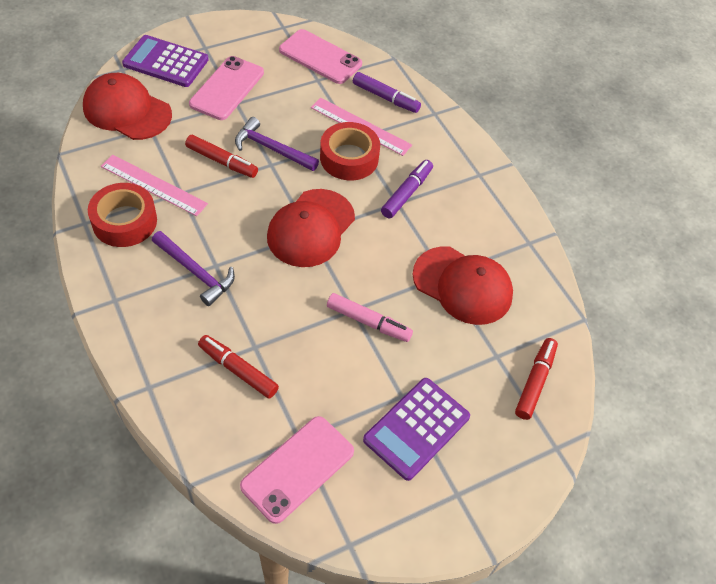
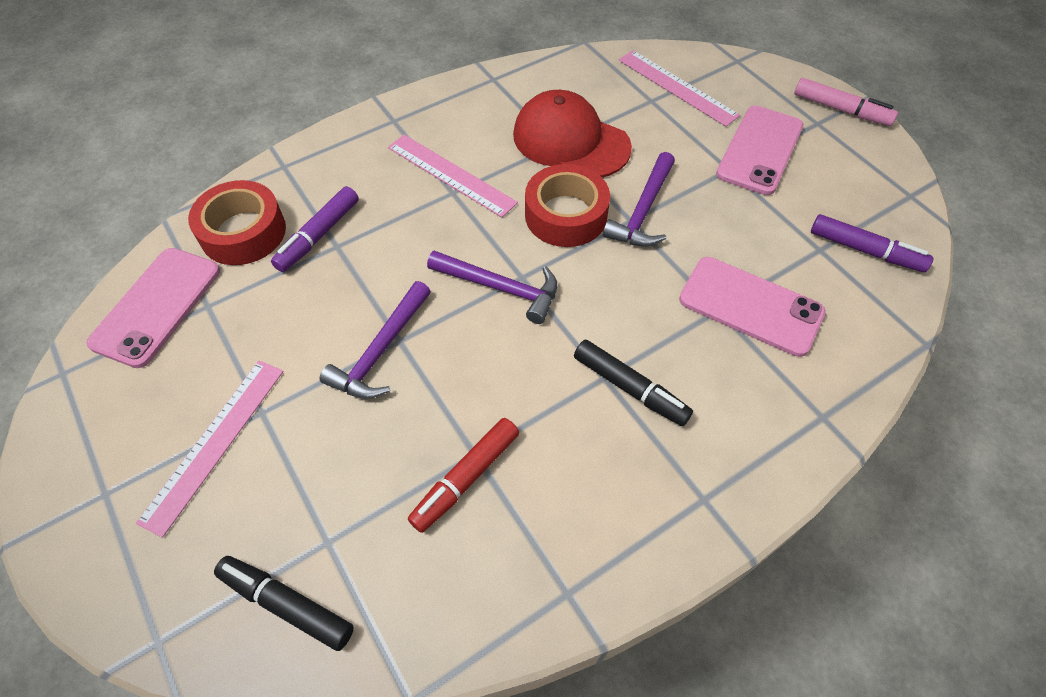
black marker: 0 -> 2
pink ruler: 2 -> 3
purple calculator: 2 -> 0
purple hammer: 2 -> 3
red cap: 3 -> 1
red marker: 3 -> 1

